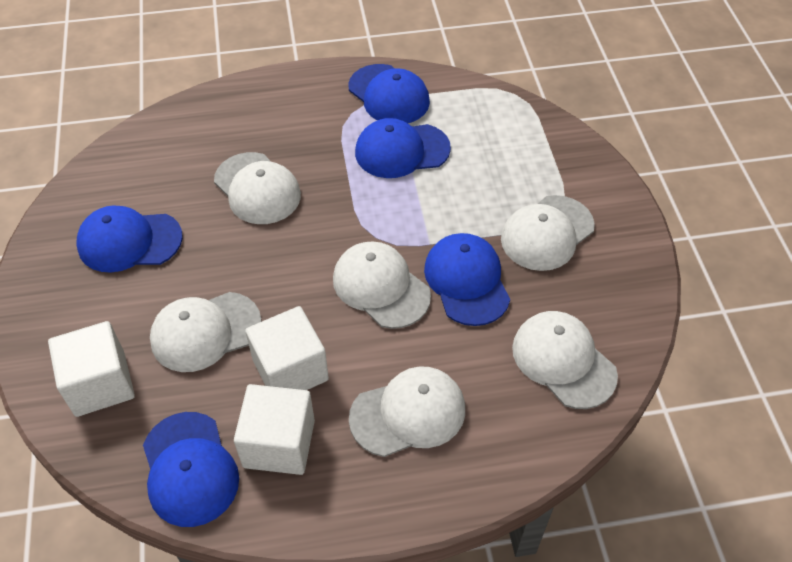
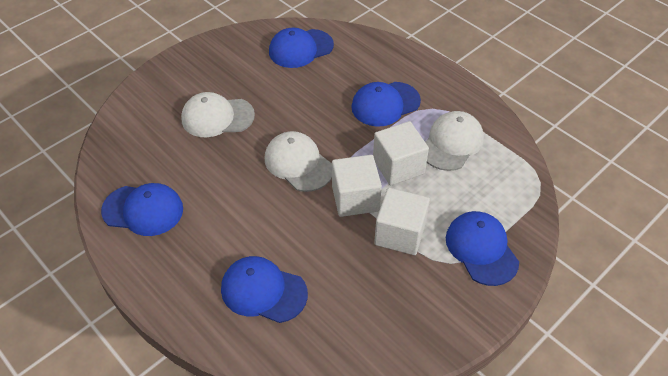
white cap: 6 -> 3

